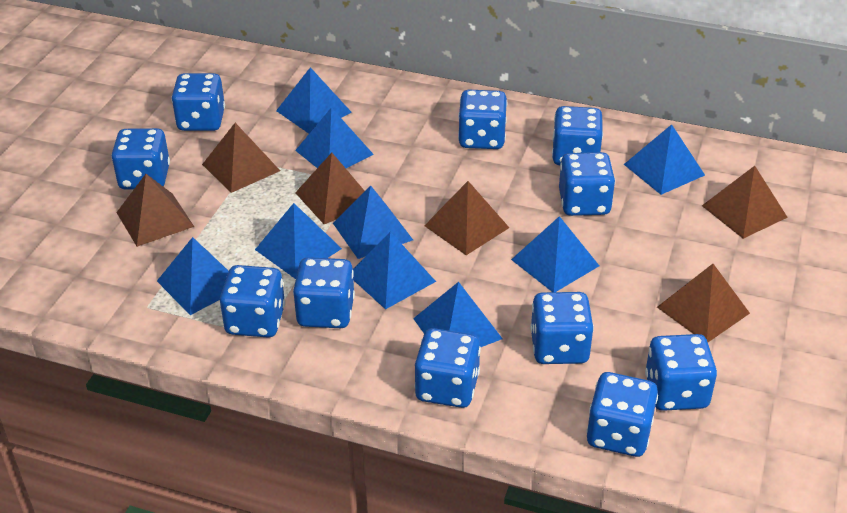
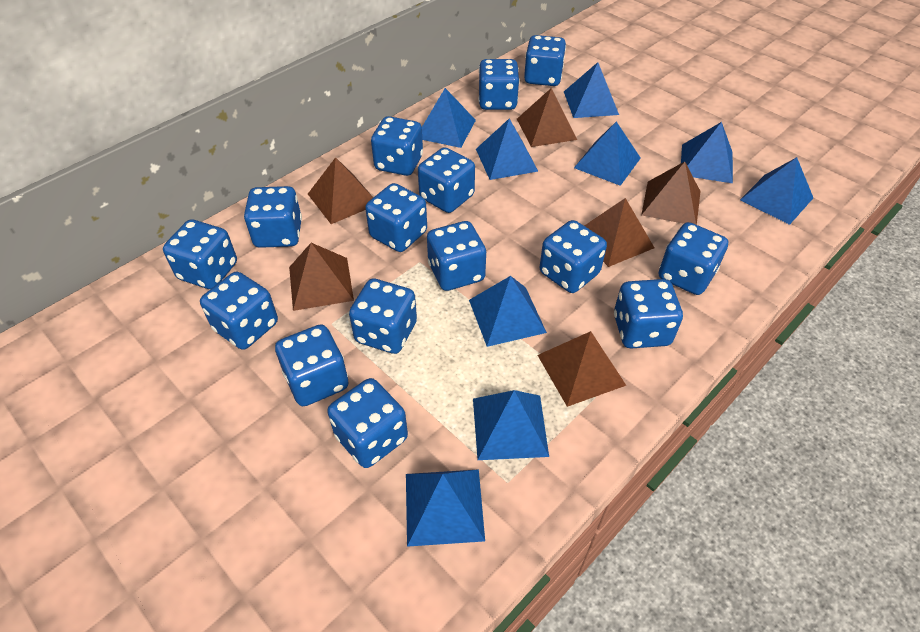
blue dice: 11 -> 15

